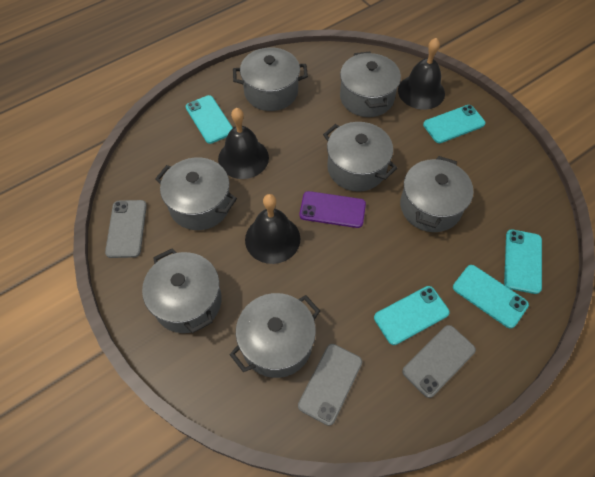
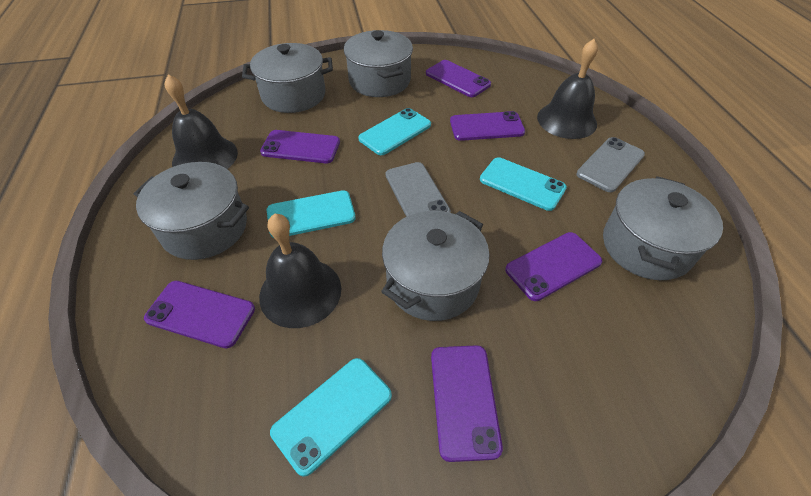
grey phone: 3 -> 2
grey pot: 7 -> 5
purple phone: 1 -> 6
turquoise phone: 5 -> 4

